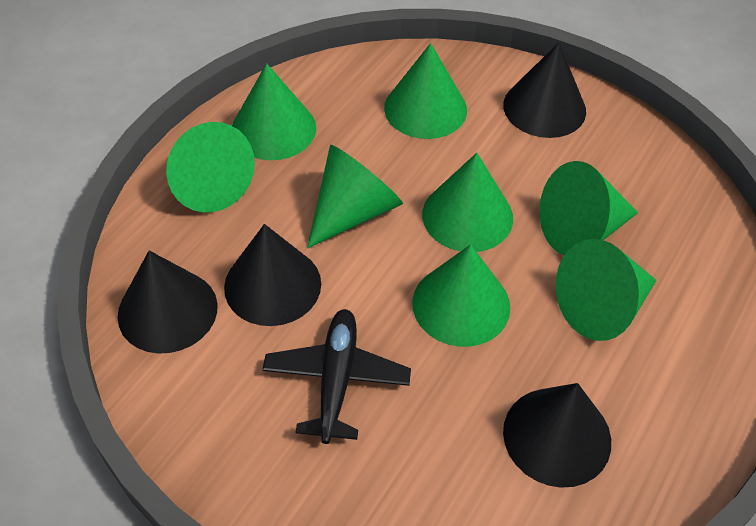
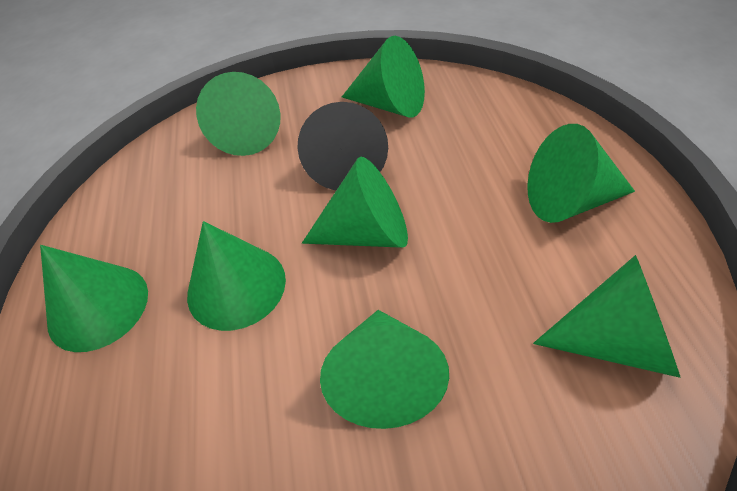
black cone: 4 -> 1
black plane: 1 -> 0

